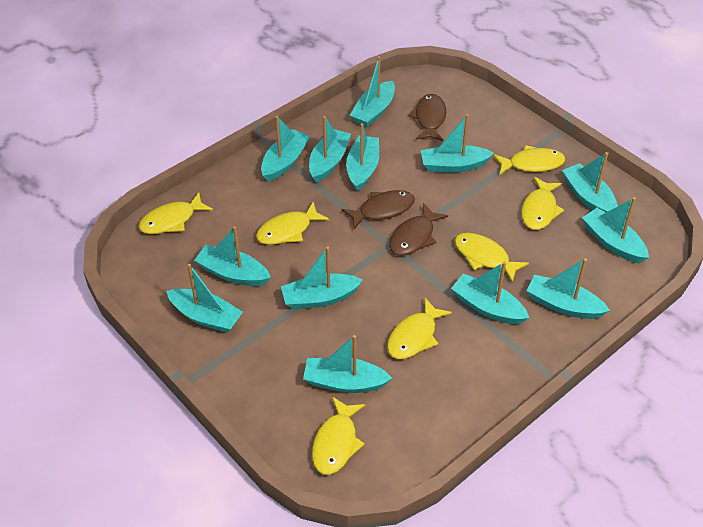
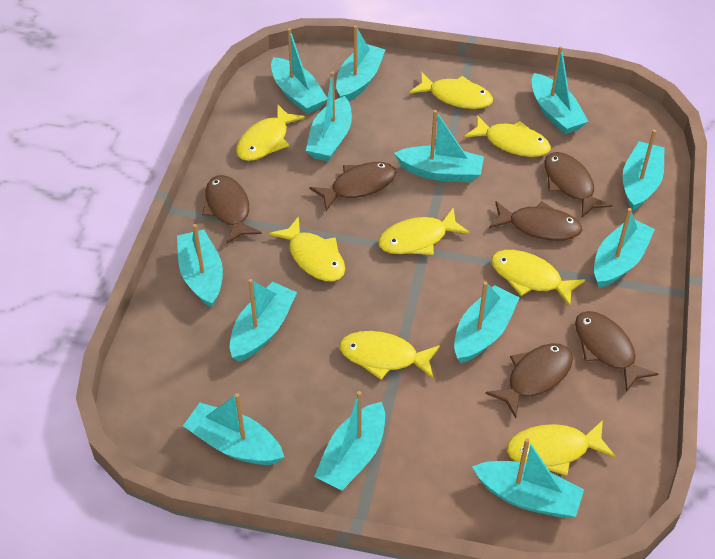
brown fish: 3 -> 6
yellow fish: 7 -> 8

